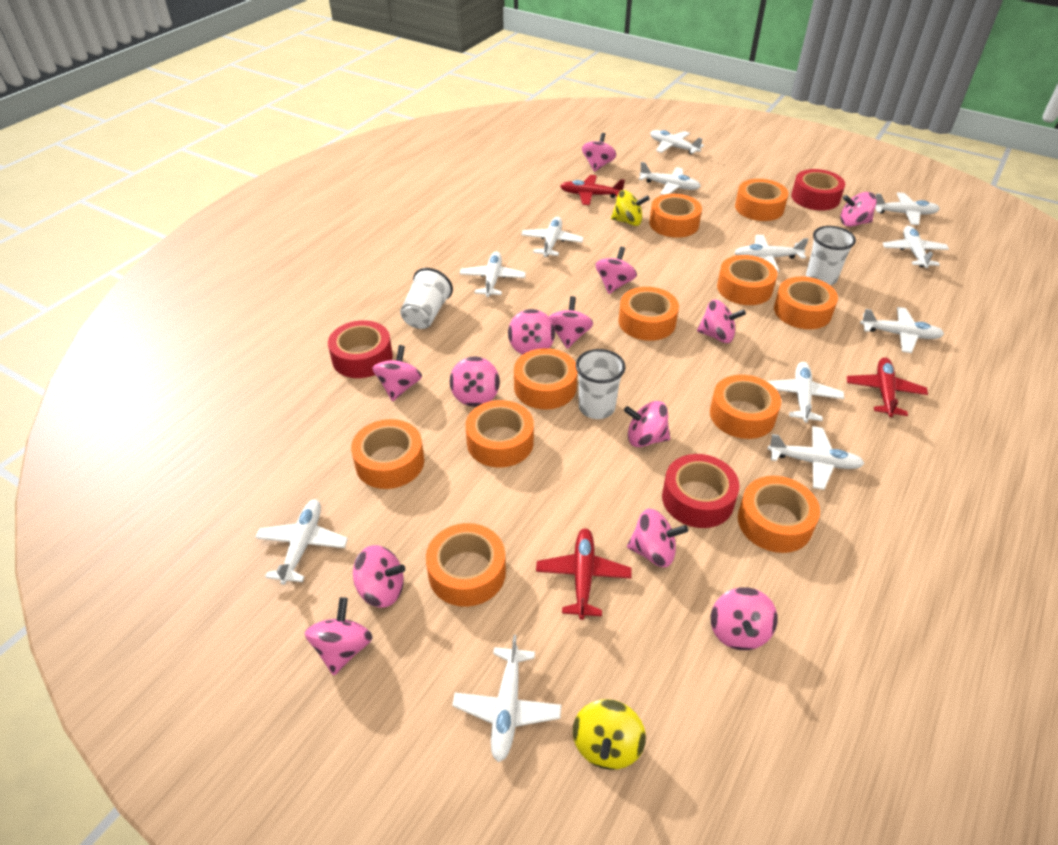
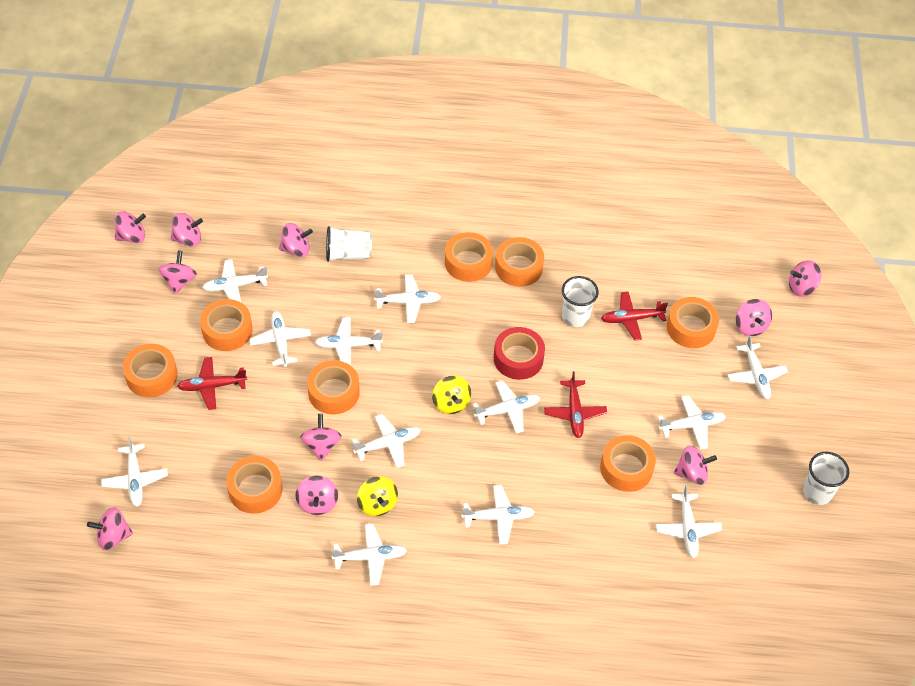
orange tape: 11 -> 8
pink spinning top: 13 -> 10
red tape: 3 -> 1

